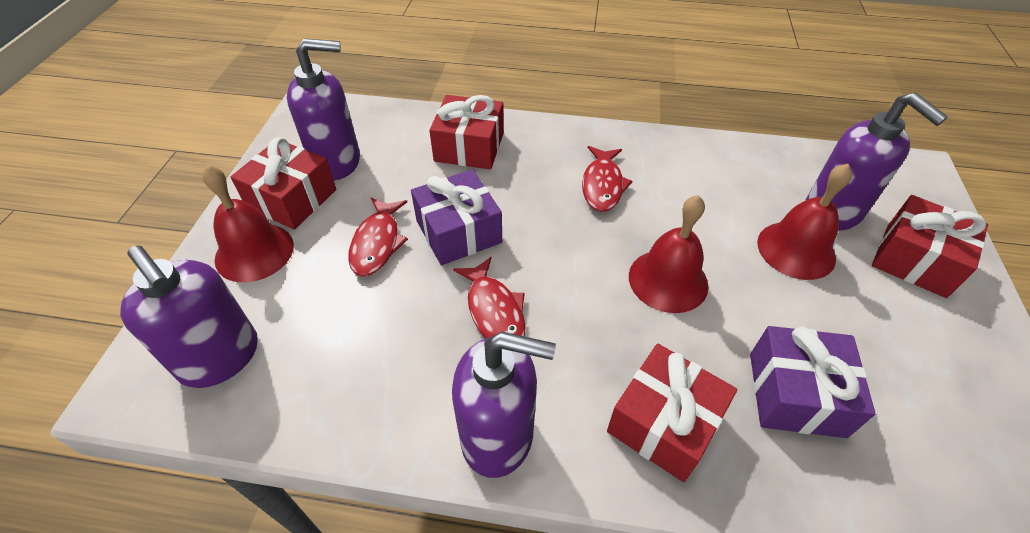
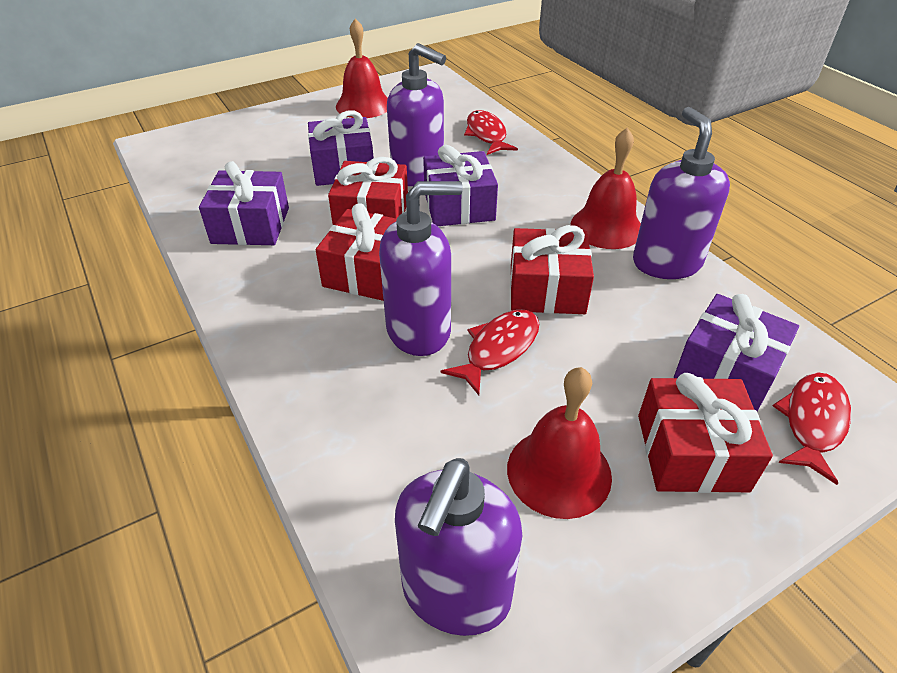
purple gift: 2 -> 4

